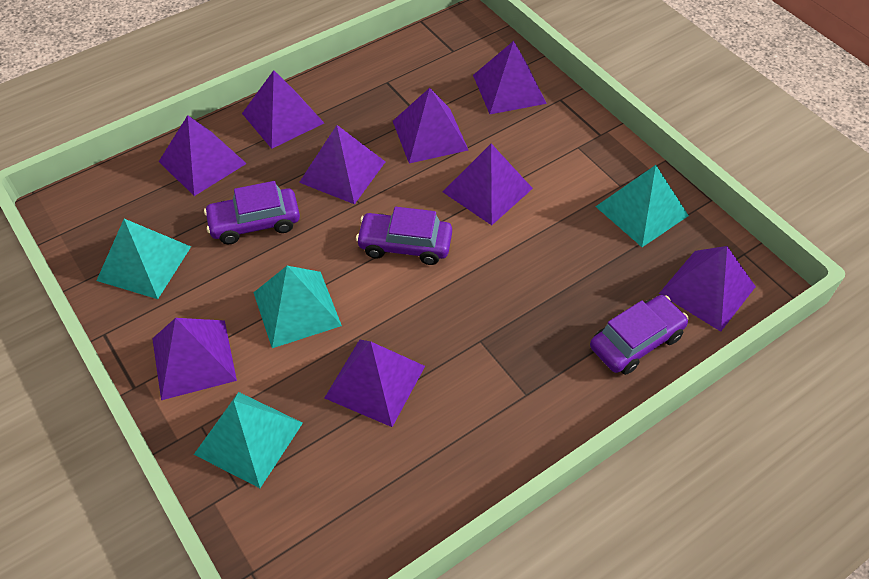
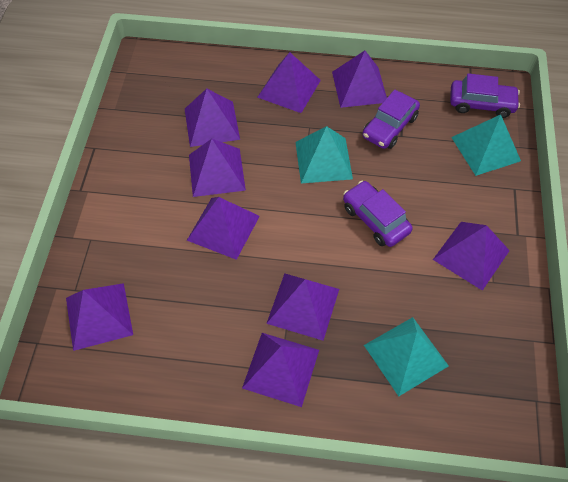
turquoise pyramid: 4 -> 3

